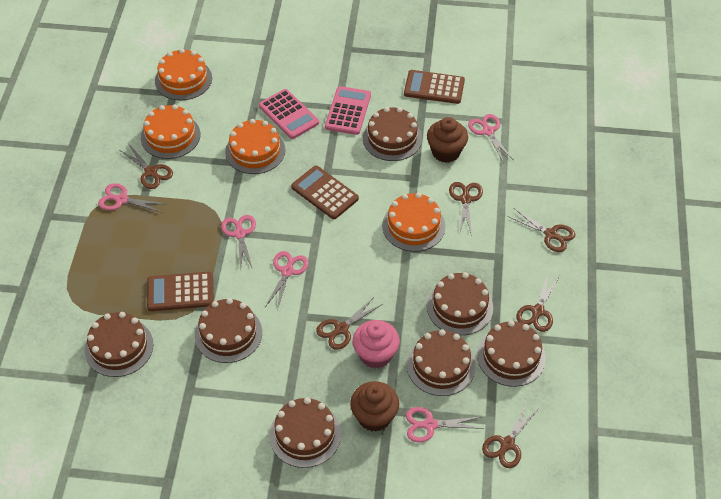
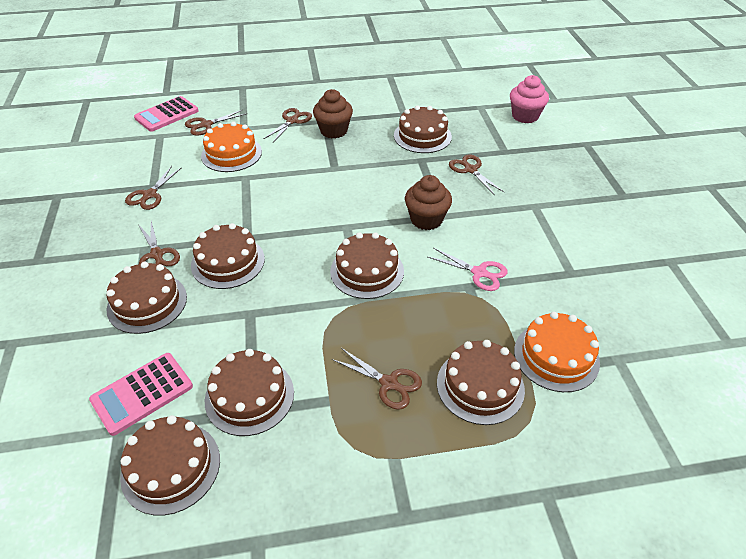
brown calculator: 3 -> 0
orange cake: 4 -> 2
pink scissors: 5 -> 1

